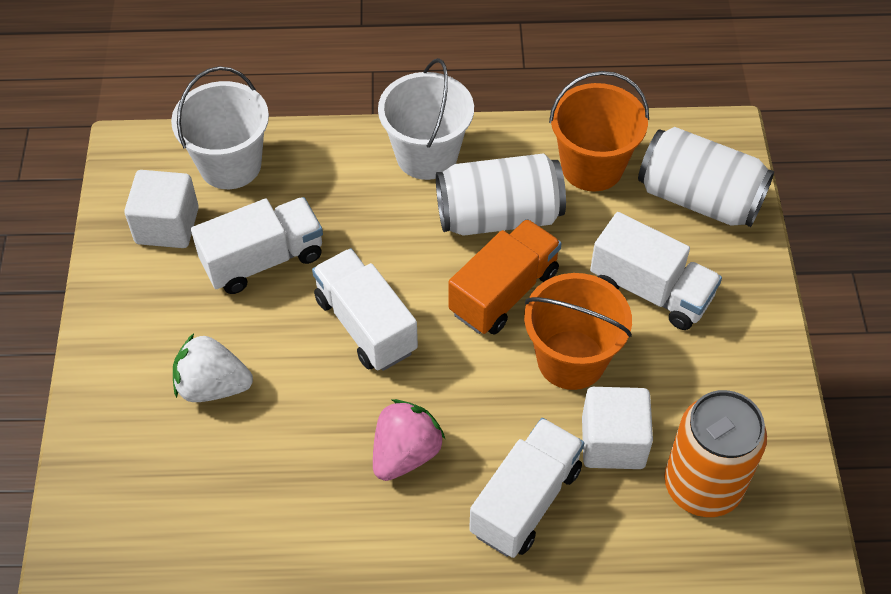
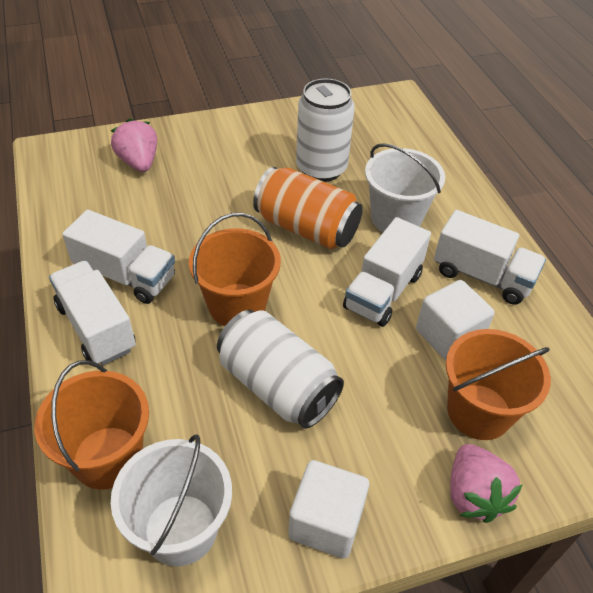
orange bucket: 2 -> 3
orange truck: 1 -> 0
pink strawberry: 1 -> 2
white strawberry: 1 -> 0

